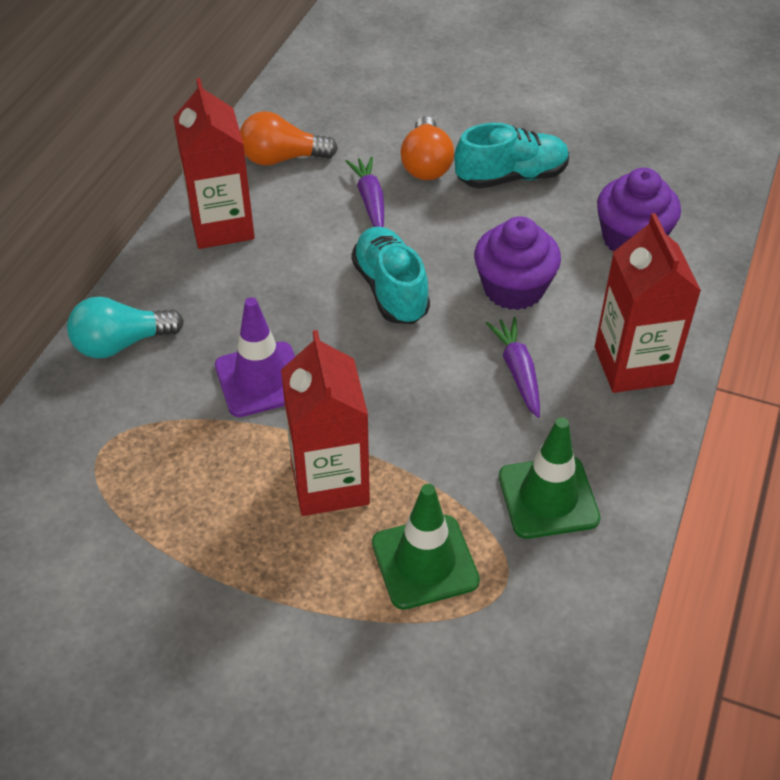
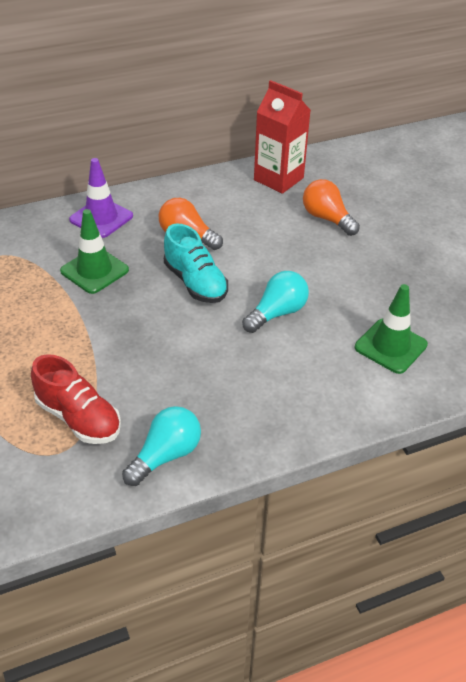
purple carrot: 2 -> 0
purple cupcake: 2 -> 0
red carton: 3 -> 1
red shoe: 0 -> 1
turquoise light bulb: 1 -> 2
turquoise shoe: 2 -> 1

